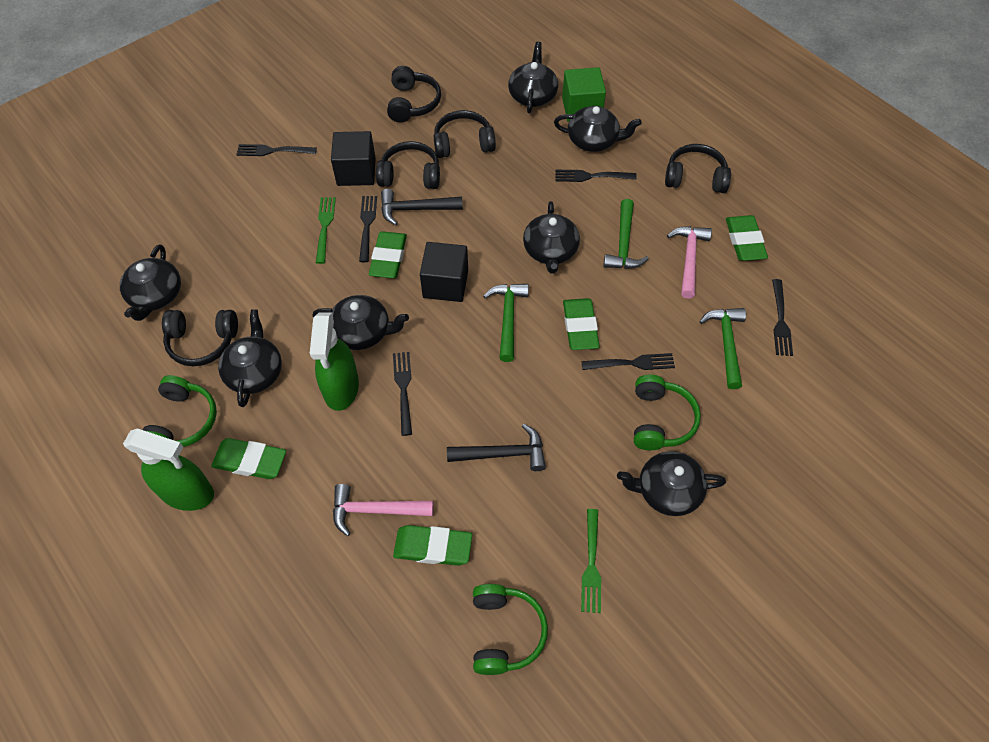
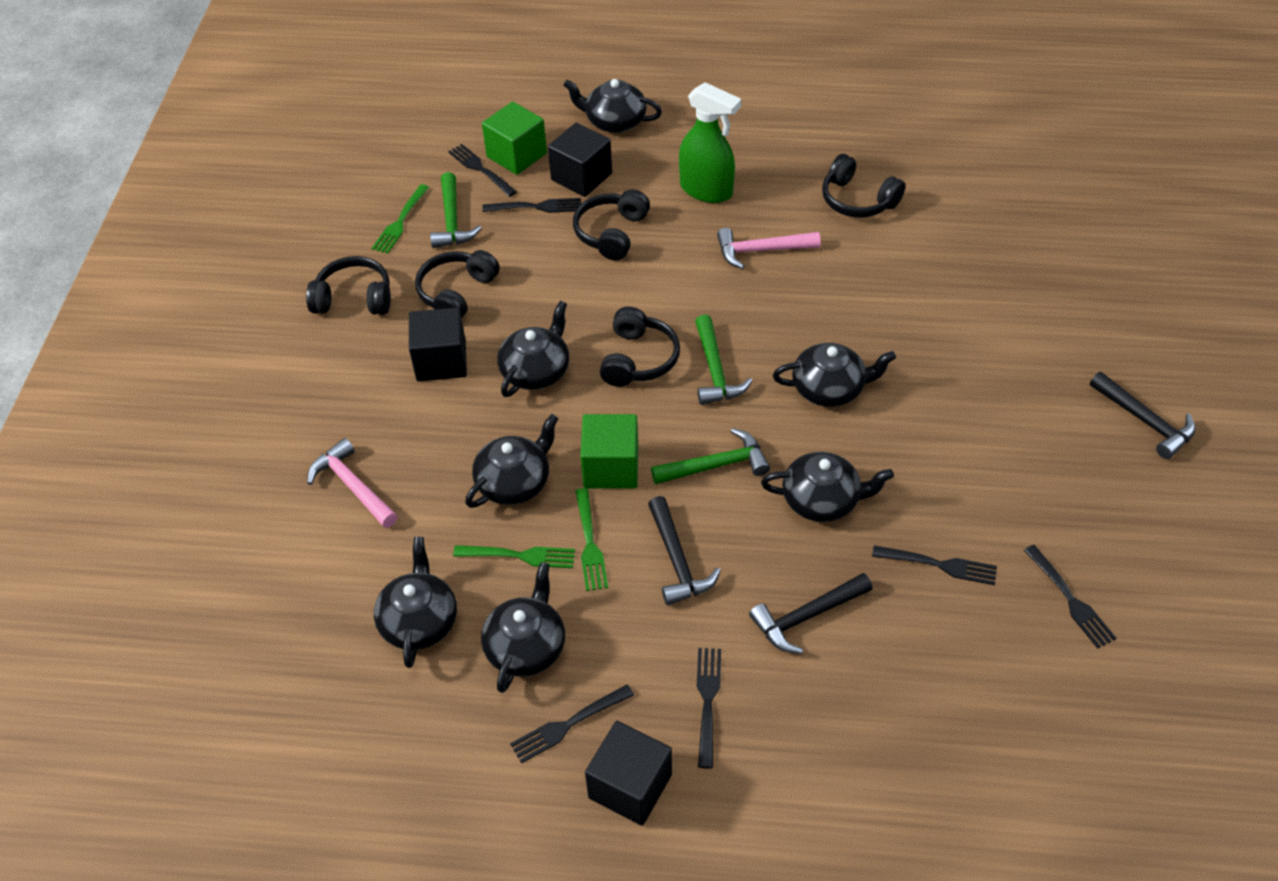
black cube: 2 -> 3
black hammer: 2 -> 3
green cube: 1 -> 2
green eraser: 5 -> 0
green fork: 2 -> 3
green headphones: 3 -> 0
green spray bottle: 2 -> 1

